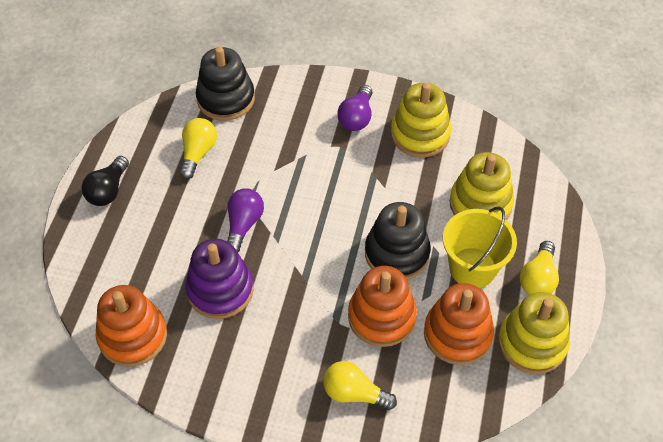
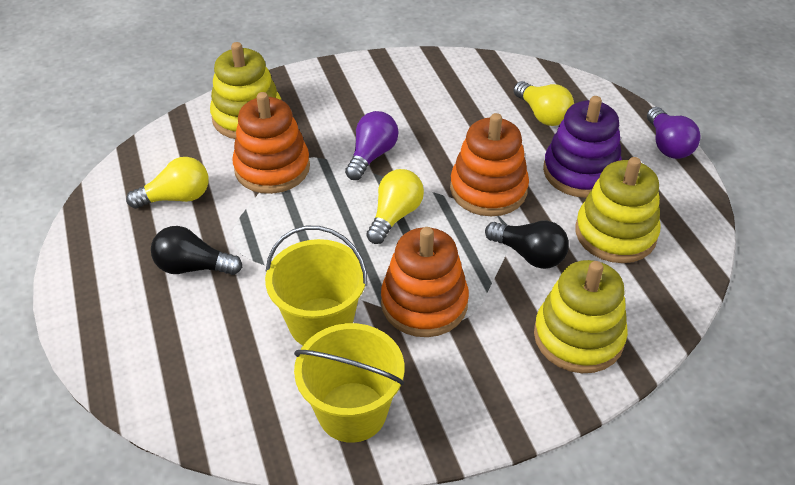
black light bulb: 1 -> 2
black stacking toy: 2 -> 0
yellow bucket: 1 -> 2

